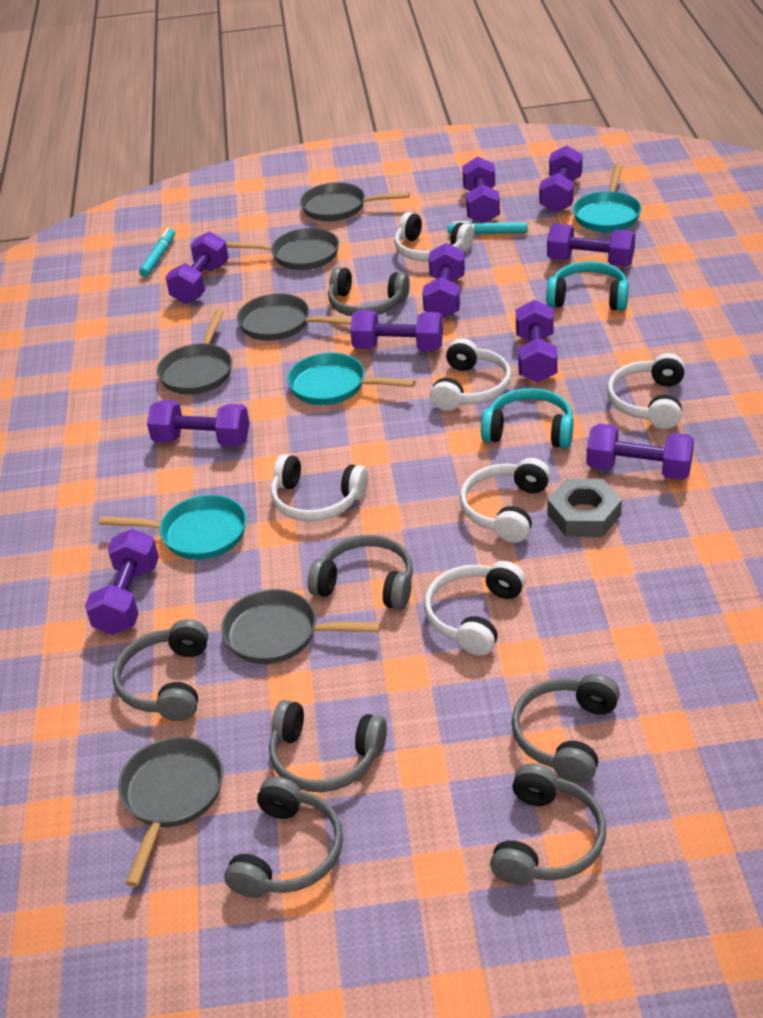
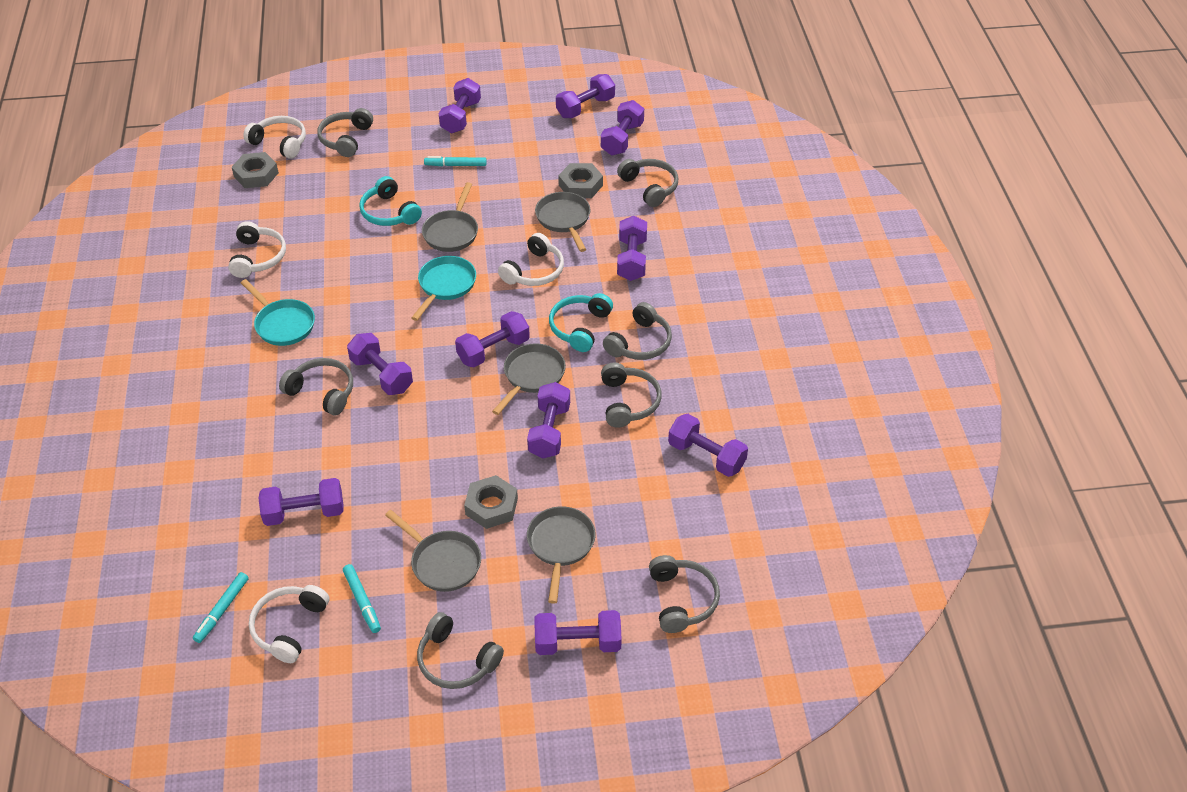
grey nut: 1 -> 3
grey pan: 6 -> 5
turquoise marker: 2 -> 3
turquoise pan: 3 -> 2
white headphones: 6 -> 4

